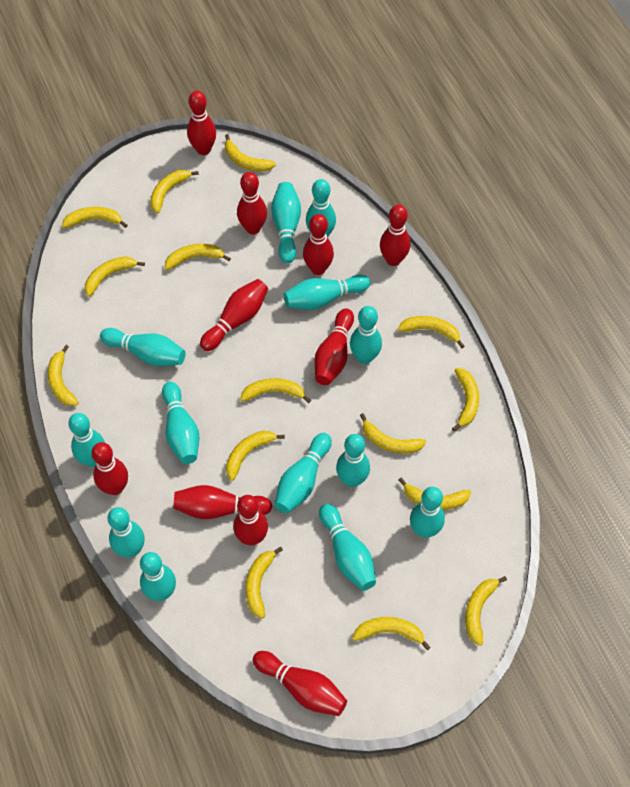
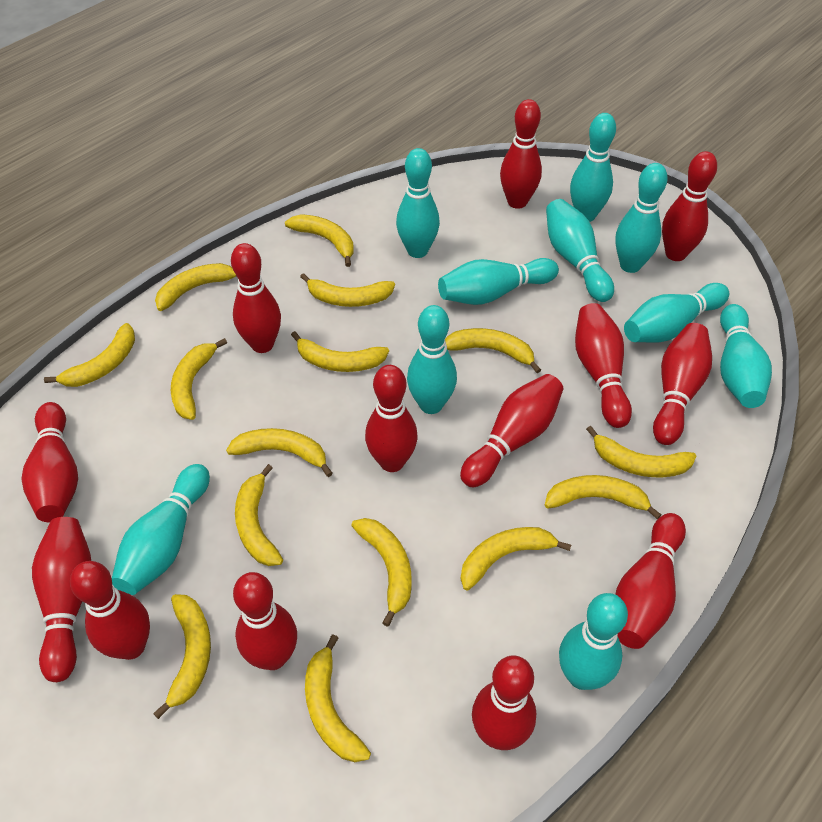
red bowling pin: 10 -> 13
turquoise bowling pin: 13 -> 10

